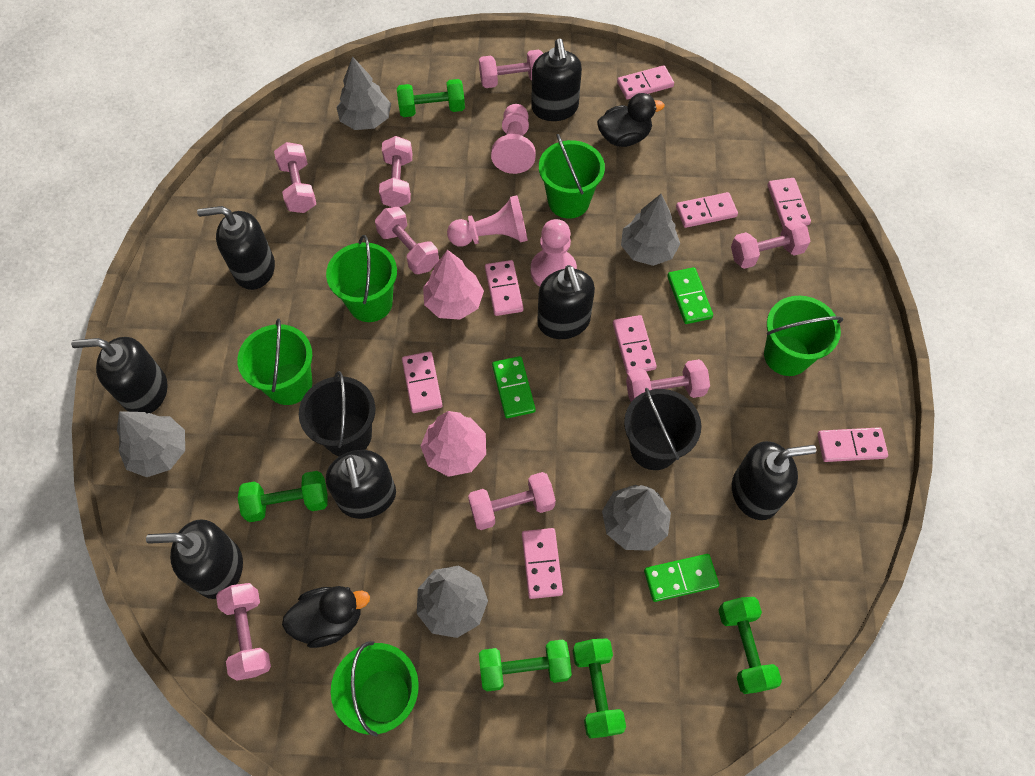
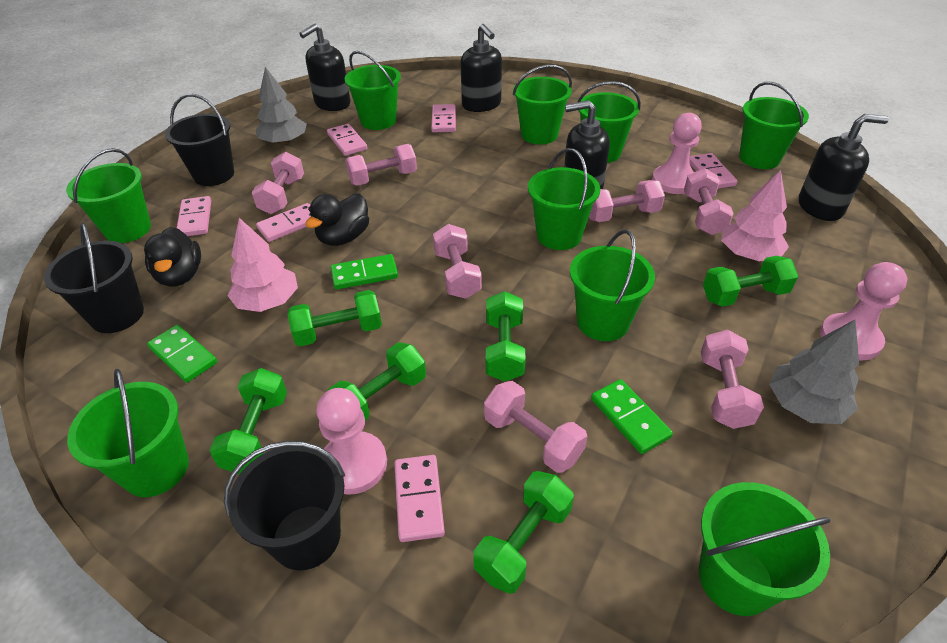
black bucket: 2 -> 3
black soap dispenser: 7 -> 4
green bucket: 5 -> 9
green dumbbell: 5 -> 6
grey tree: 5 -> 2
pink domino: 8 -> 6
pink dumbbell: 8 -> 7

